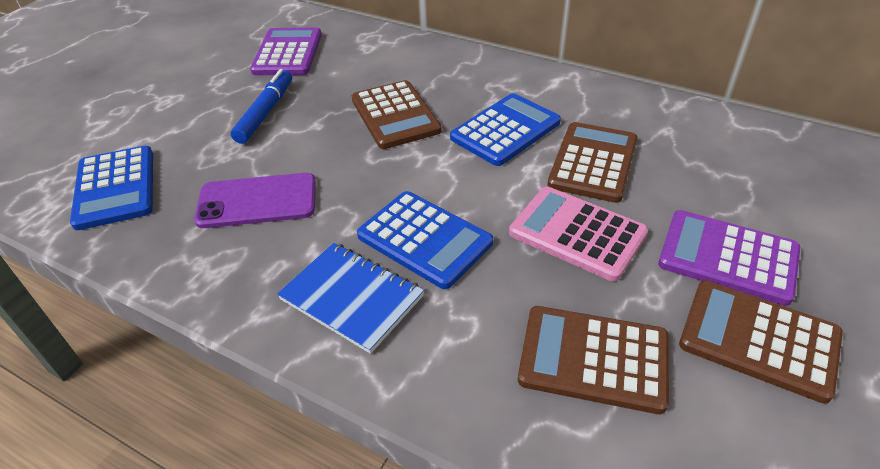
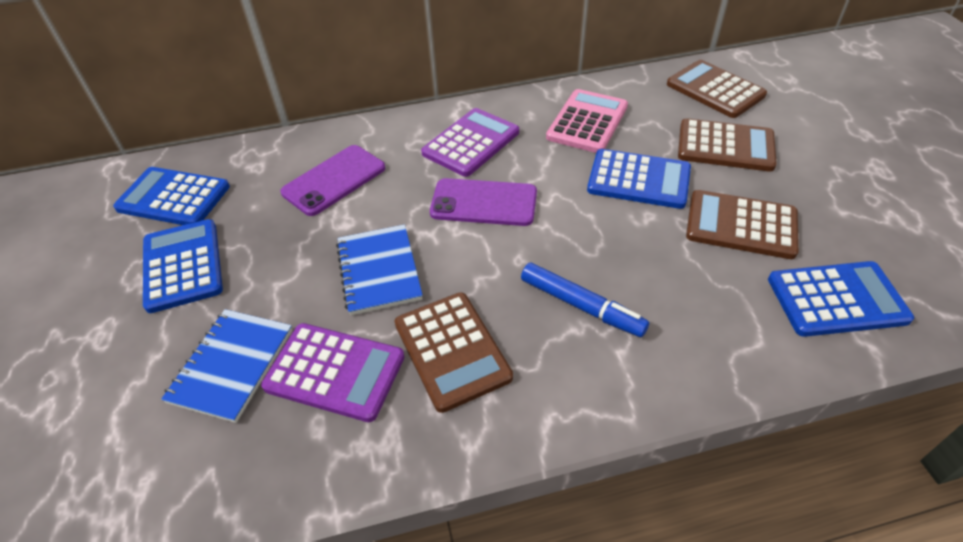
blue calculator: 3 -> 4
blue notebook: 1 -> 2
purple phone: 1 -> 2

